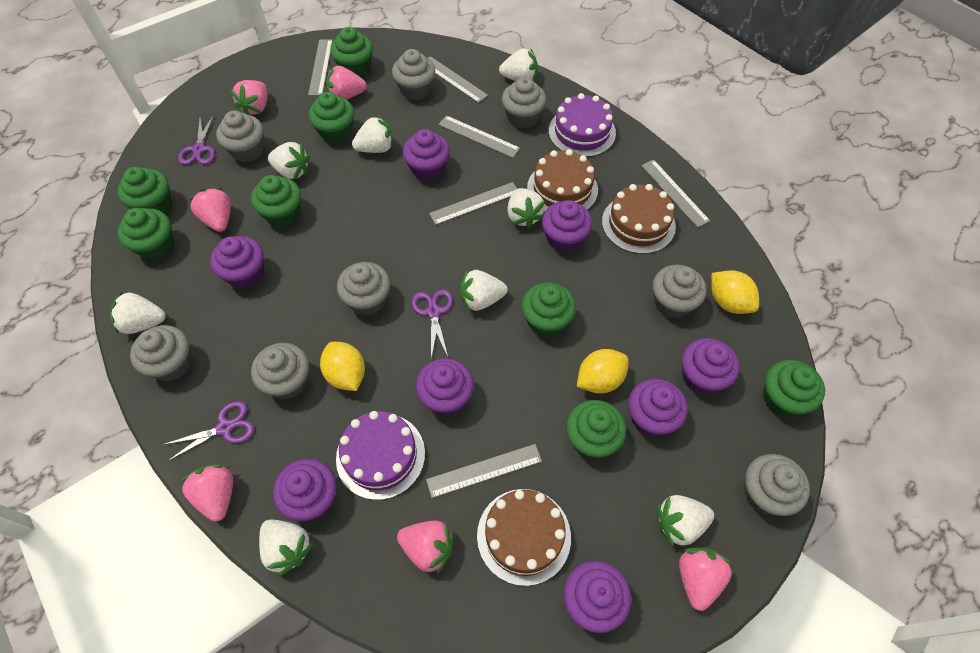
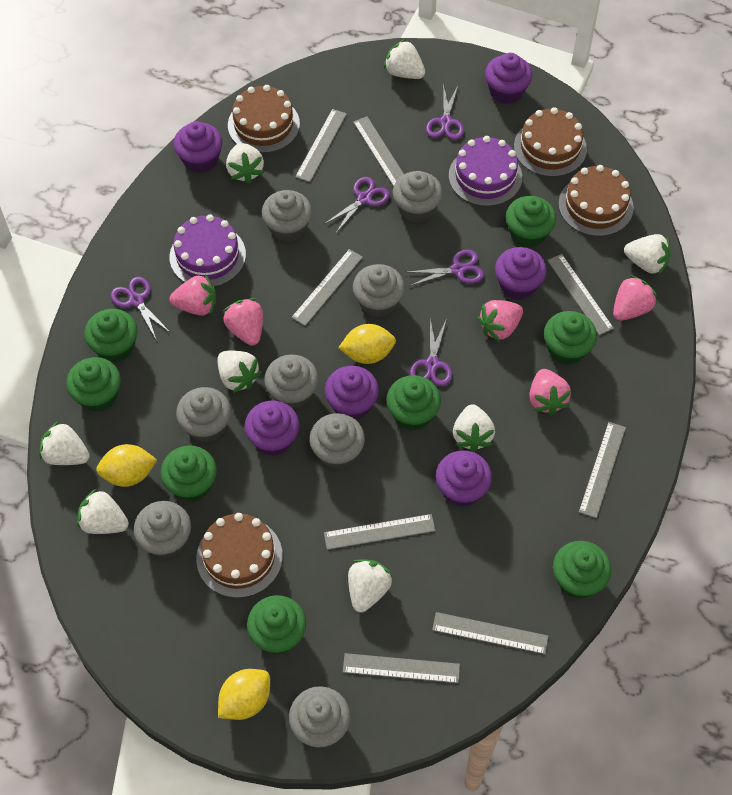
brown cake: 3 -> 4
grey ruler: 6 -> 8
pink strawberry: 6 -> 5
purple cupcake: 8 -> 6
purple scissors: 3 -> 5

